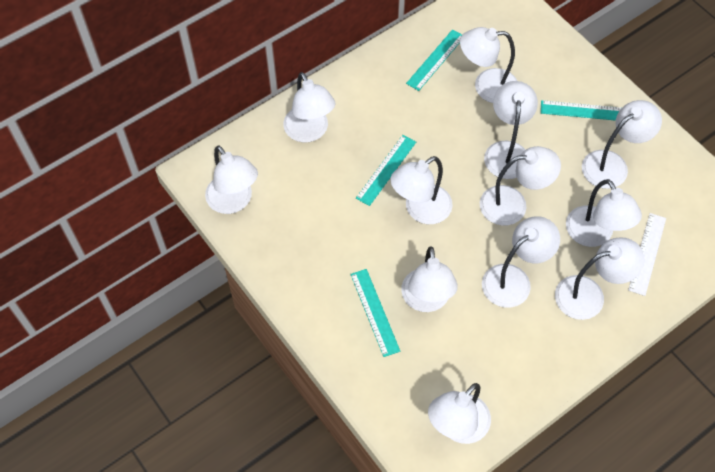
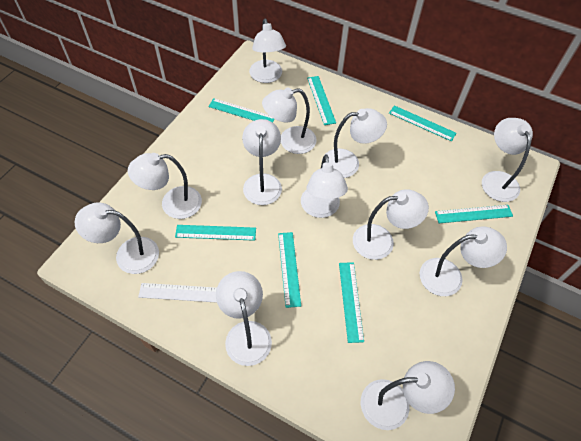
turquoise ruler: 4 -> 7

